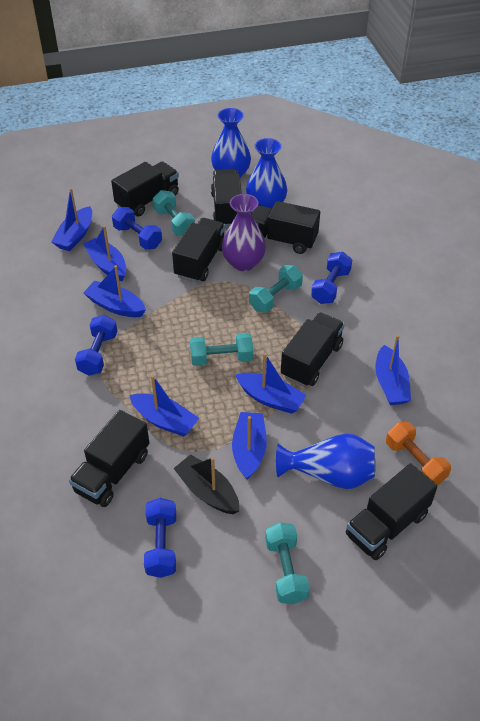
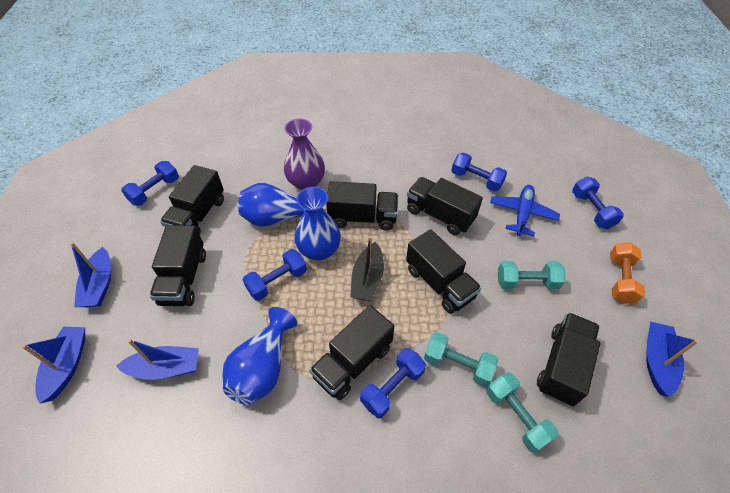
blue boat: 7 -> 4
blue dumbbell: 4 -> 5
blue plane: 0 -> 1
turquoise dumbbell: 4 -> 3

